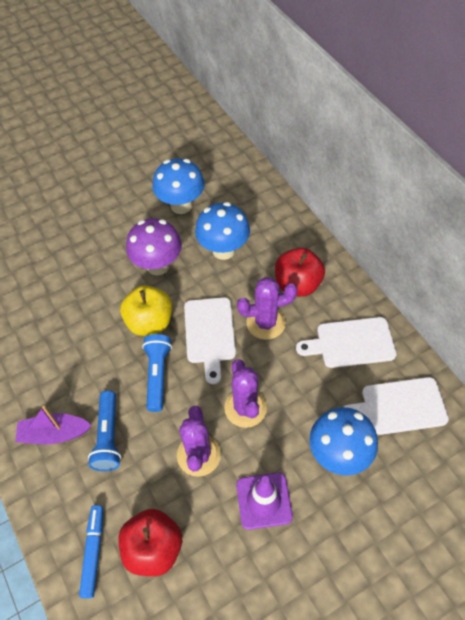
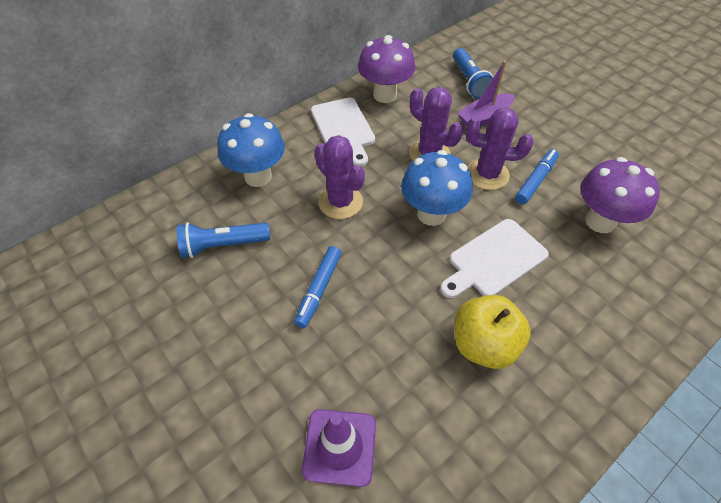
blue marker: 1 -> 2
blue mushroom: 3 -> 2
purple mushroom: 1 -> 2
red apple: 2 -> 0
white cutting board: 3 -> 2

